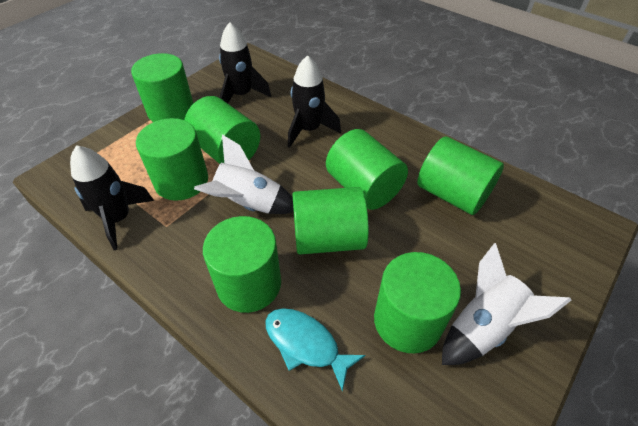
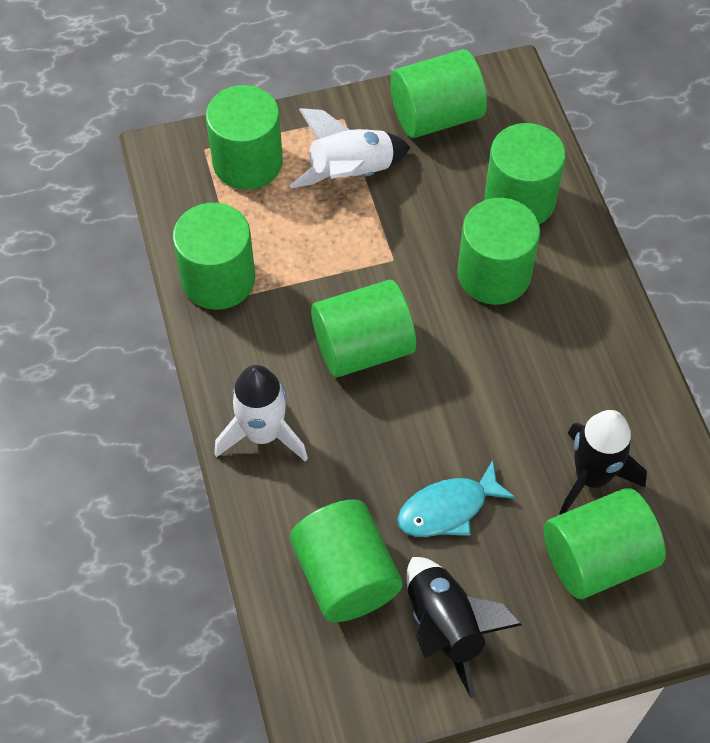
black rocket: 3 -> 2

